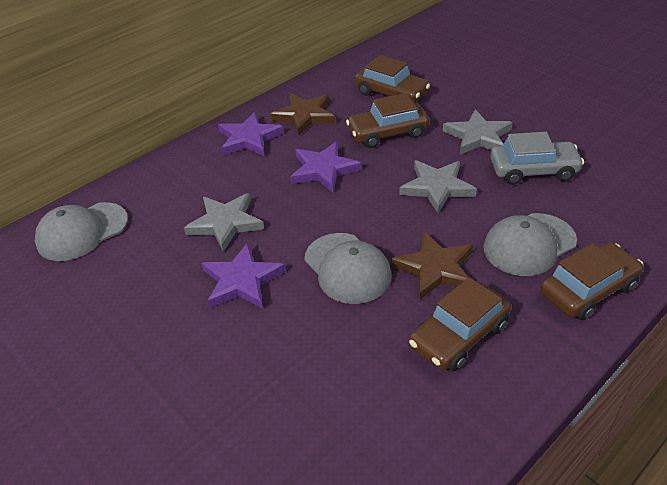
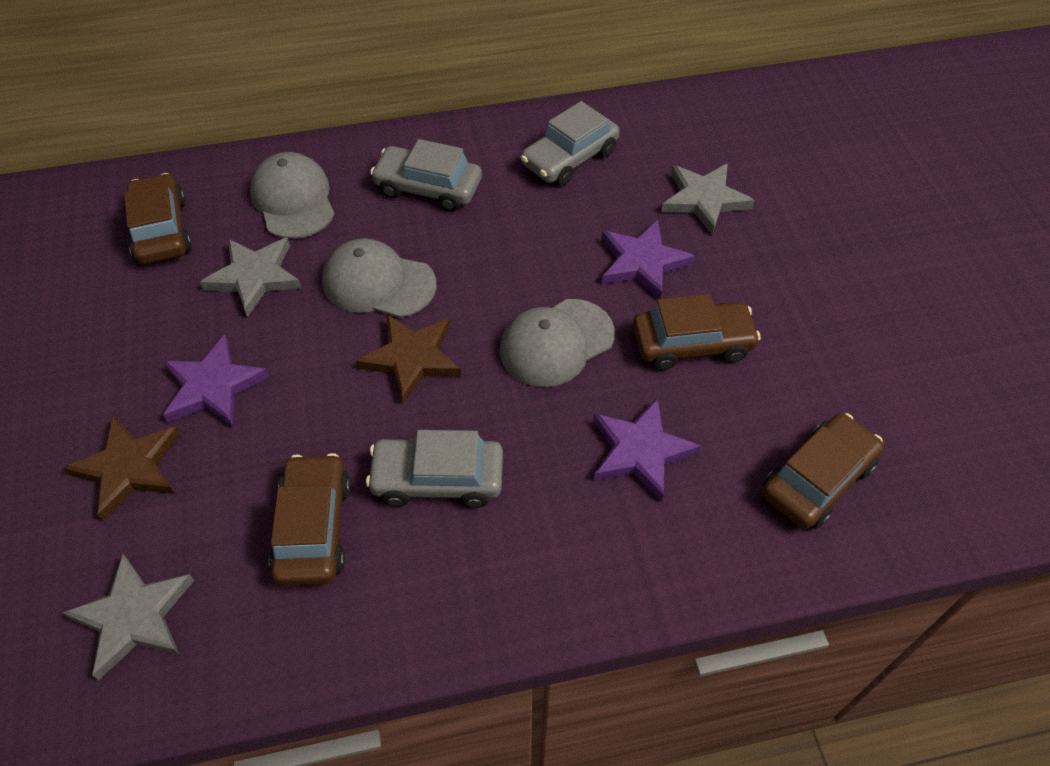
grey car: 1 -> 3

